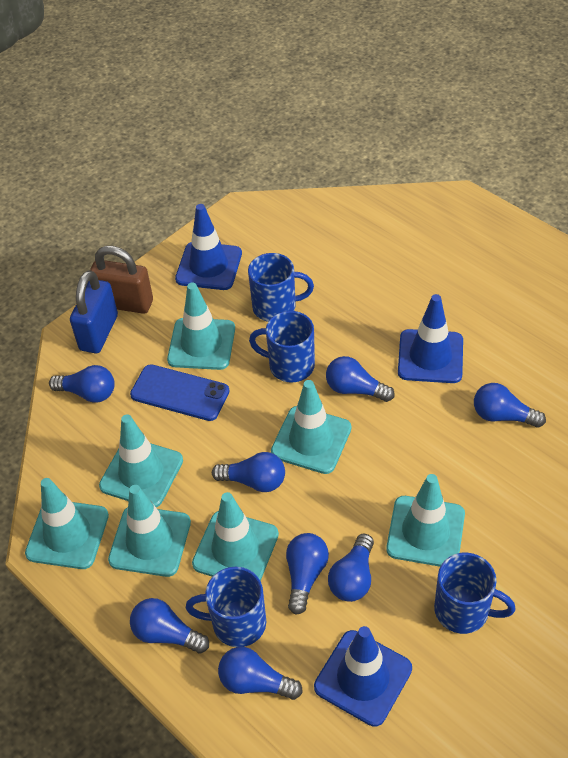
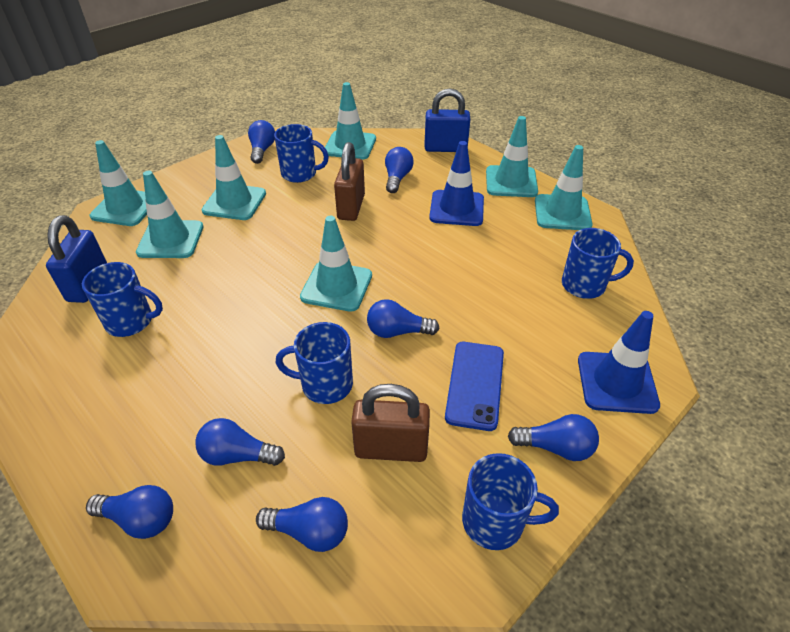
blue light bulb: 8 -> 7
blue mug: 4 -> 5
blue padlock: 1 -> 2
blue traffic cone: 3 -> 2
brown padlock: 1 -> 2

